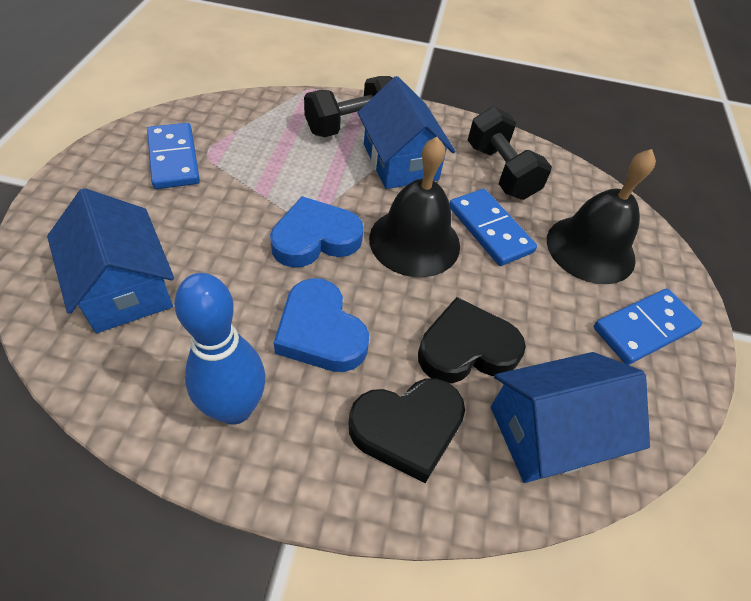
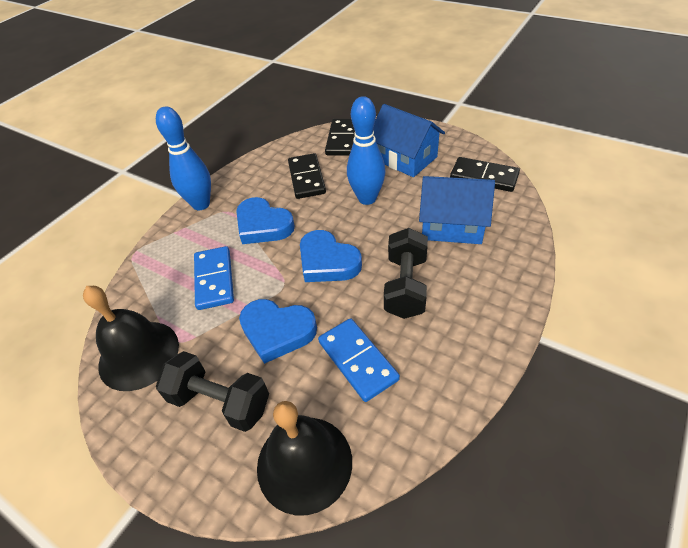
black domino: 0 -> 3
black heart: 2 -> 0
blue bowling pin: 1 -> 2
blue domino: 3 -> 2
blue heart: 2 -> 3
blue house: 3 -> 2

